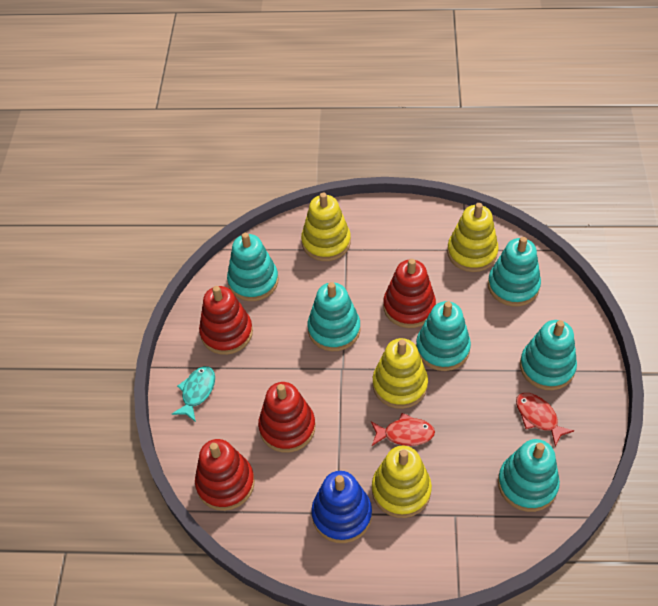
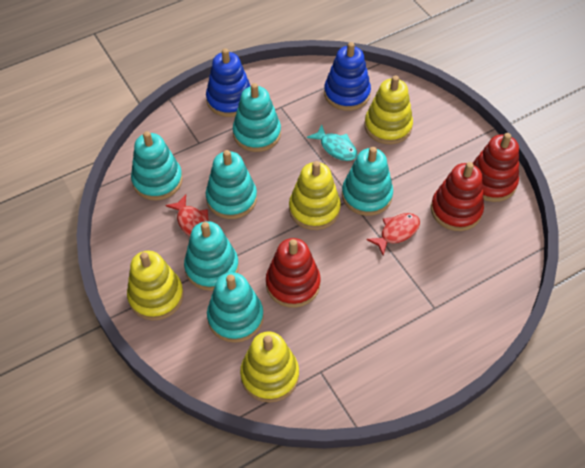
blue stacking toy: 1 -> 2
red stacking toy: 4 -> 3

